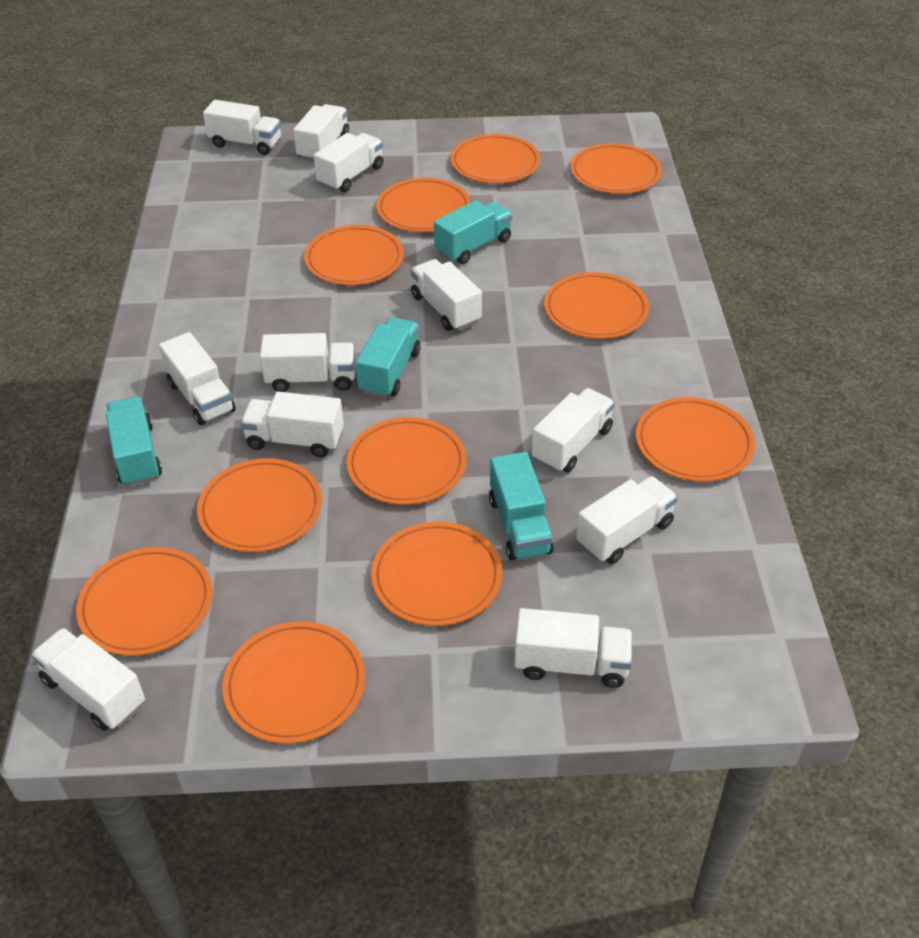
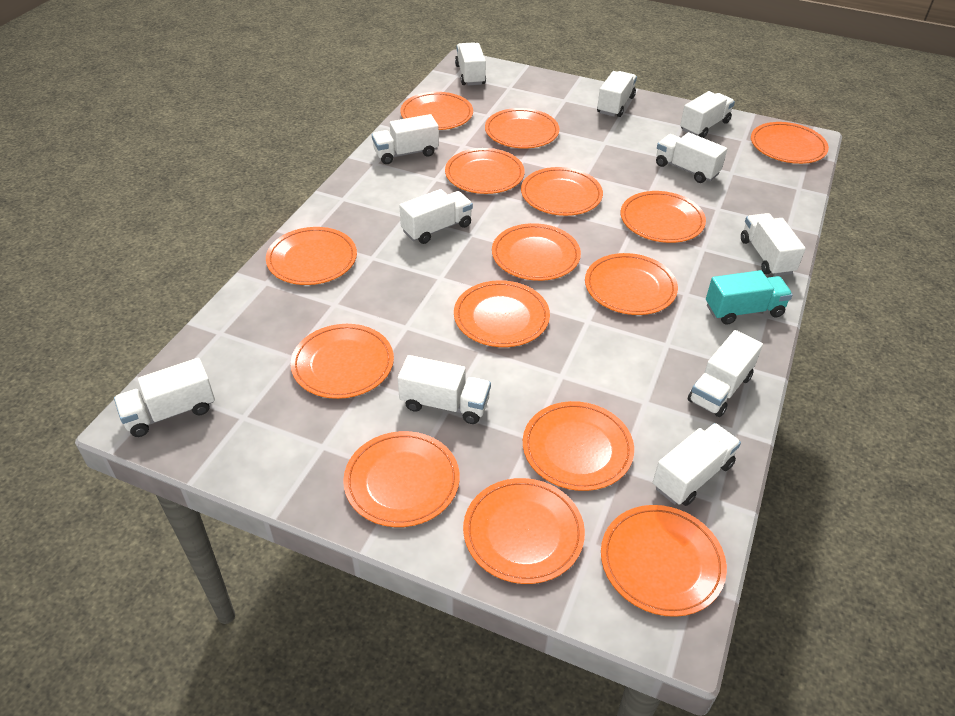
orange plate: 11 -> 15
turquoise truck: 4 -> 1

